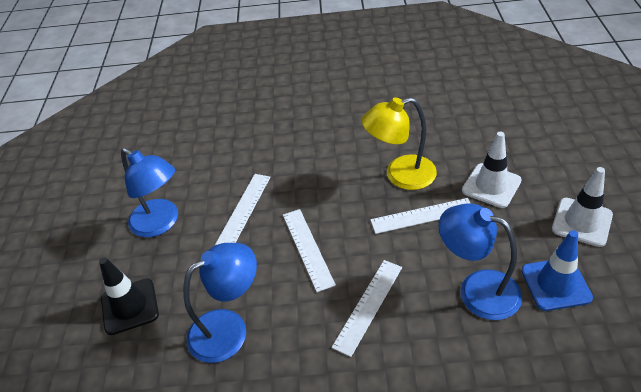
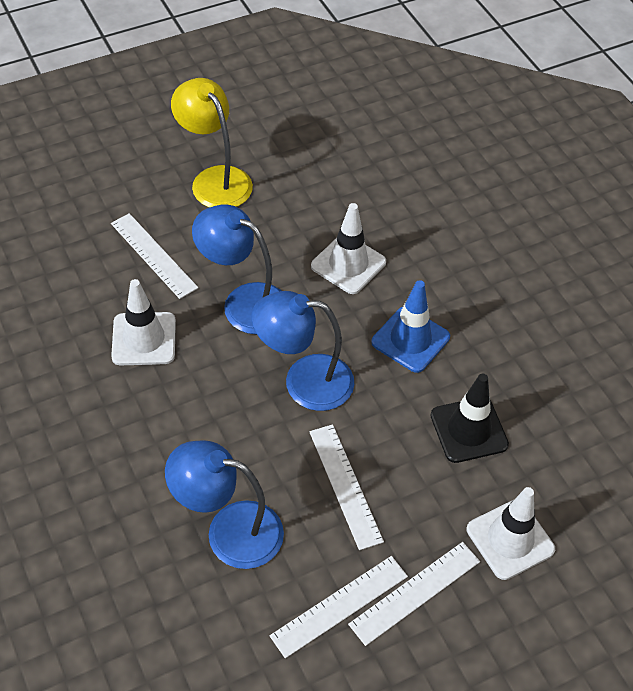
white traffic cone: 2 -> 3

